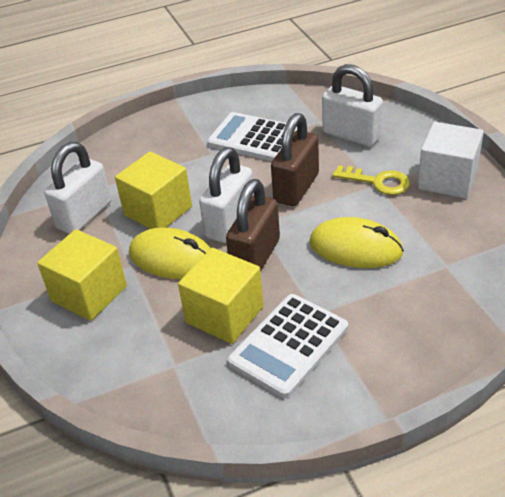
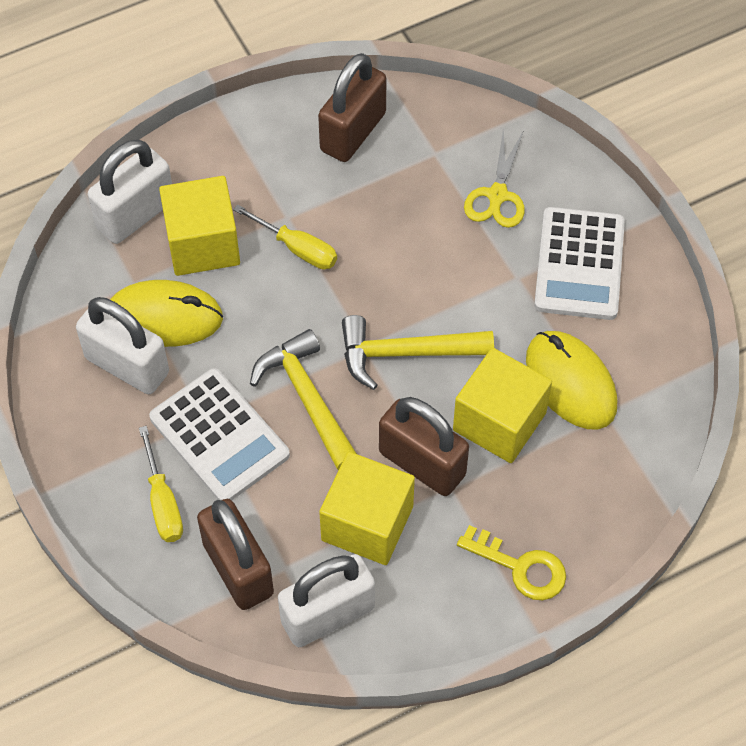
brown padlock: 2 -> 3
white cube: 1 -> 0
yellow hammer: 0 -> 2
yellow scissors: 0 -> 1
yellow screwdriver: 0 -> 2

